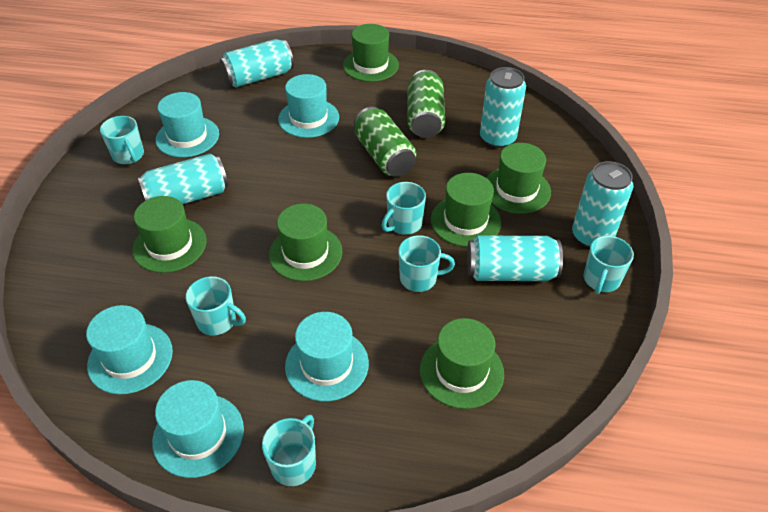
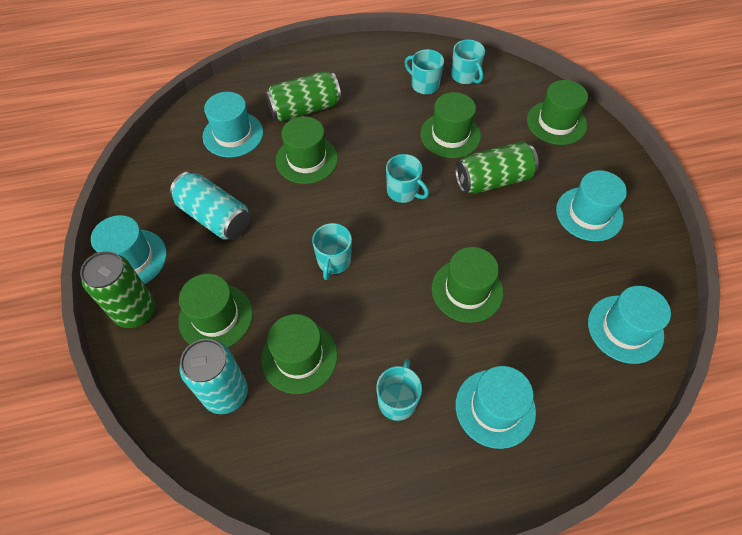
green can: 2 -> 3
turquoise can: 5 -> 2
turquoise mug: 6 -> 5

